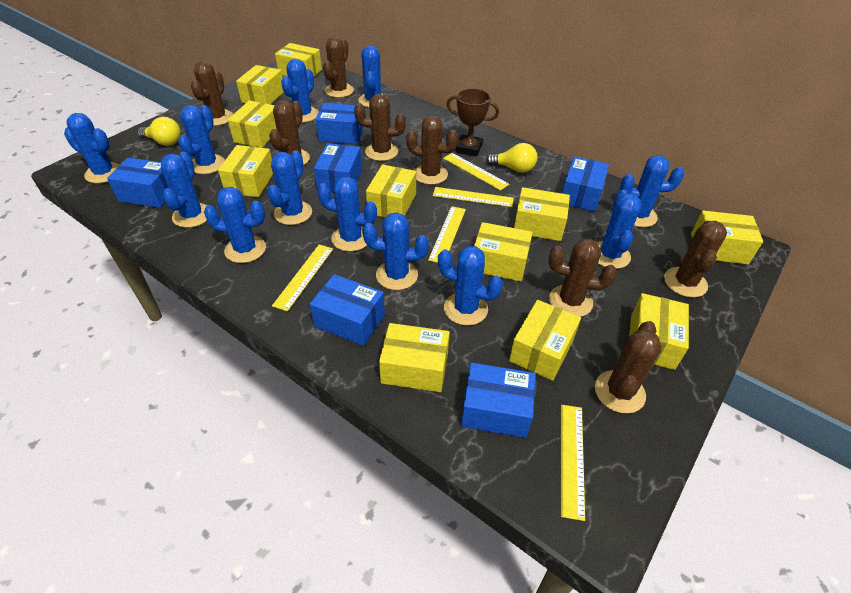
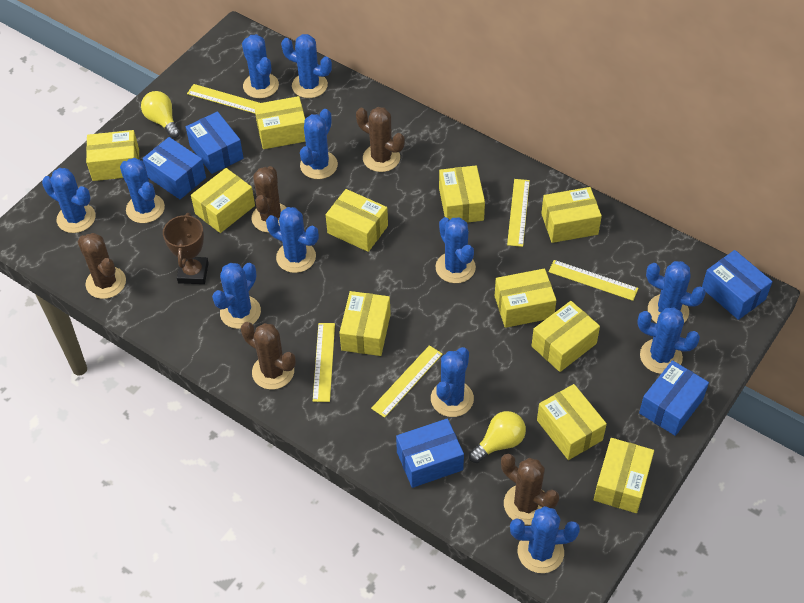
blue box: 6 -> 5
brown cactus: 8 -> 5

